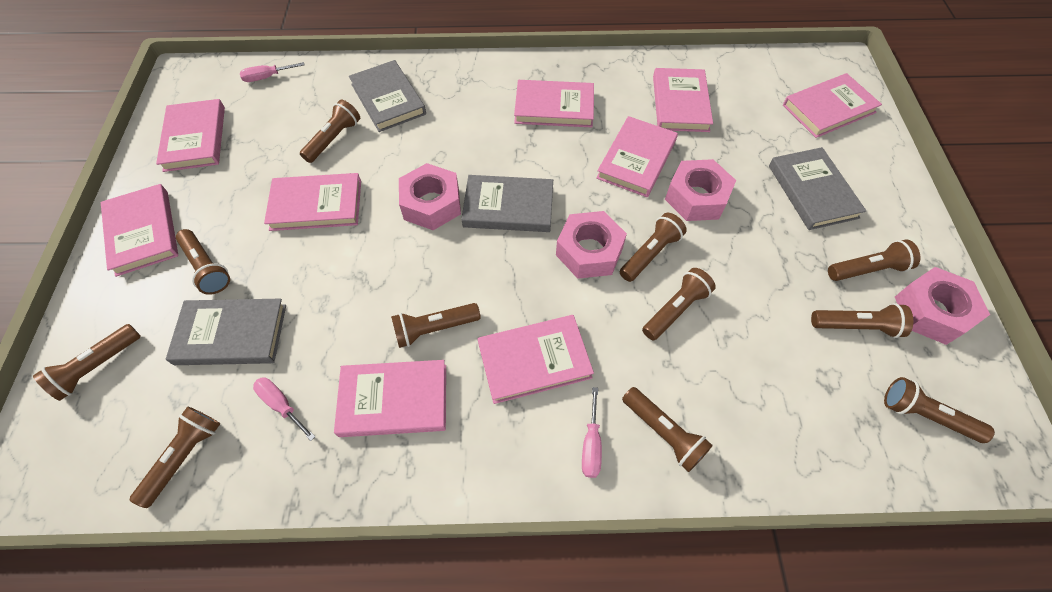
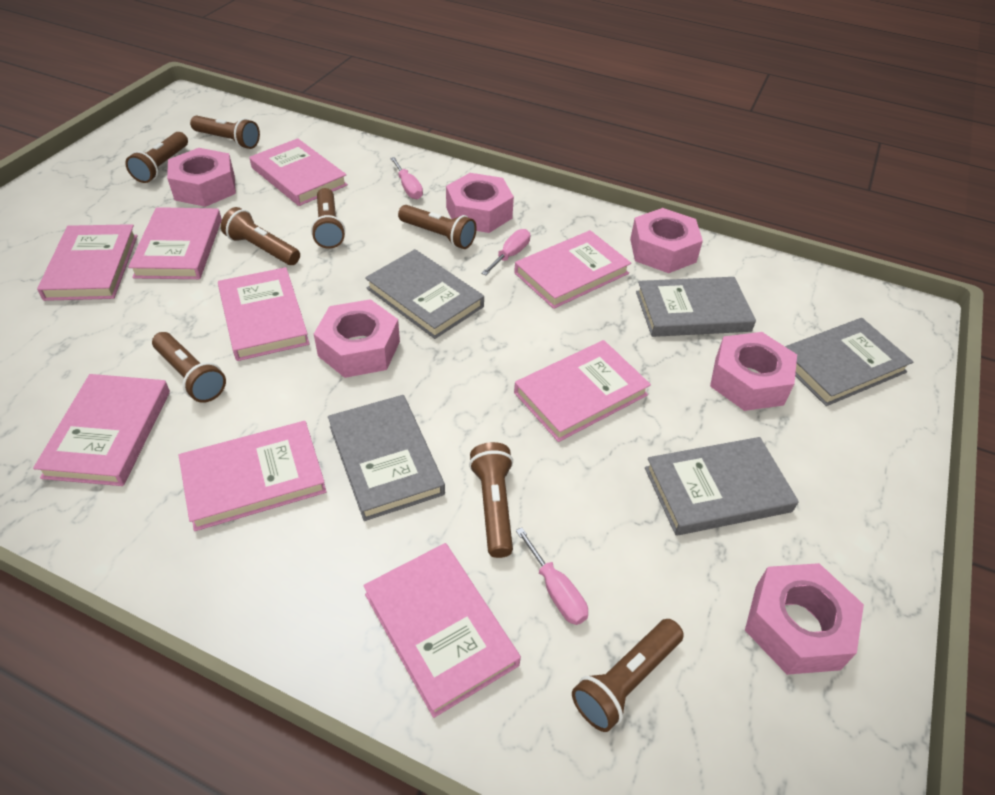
brown flashlight: 11 -> 8
grey book: 4 -> 5
pink nut: 4 -> 6

